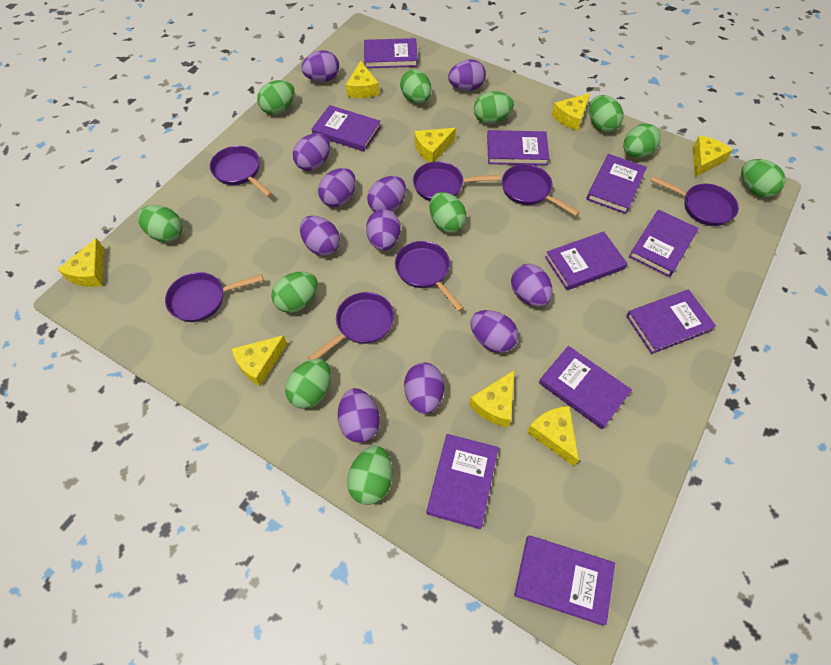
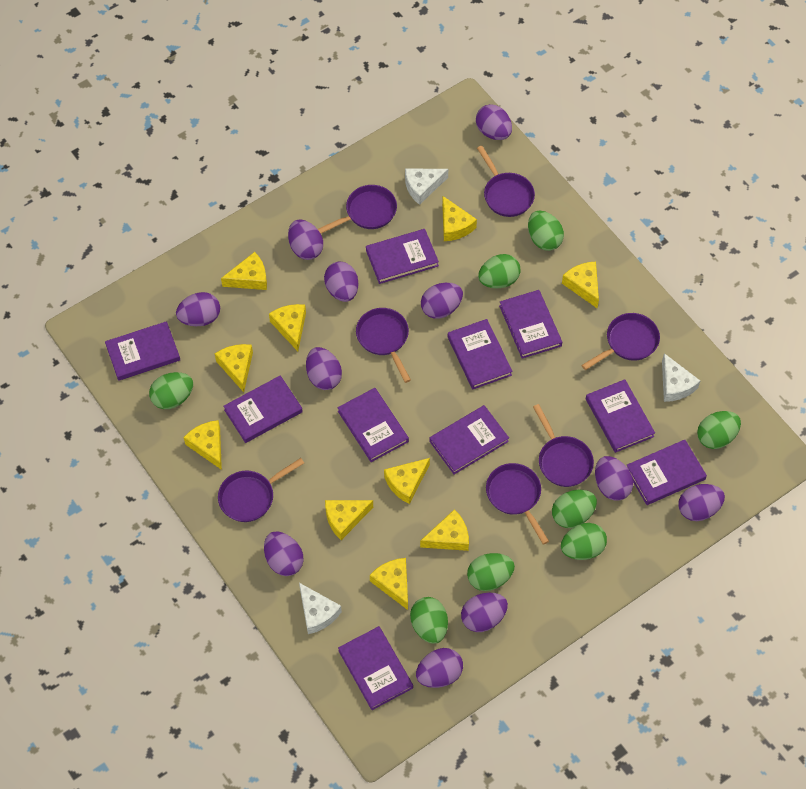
green egg: 11 -> 8
white cheese: 0 -> 3
yellow cheese: 8 -> 10

